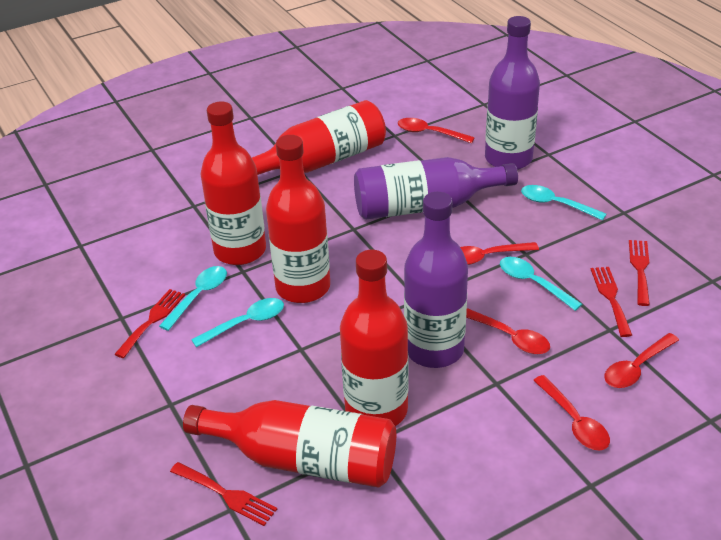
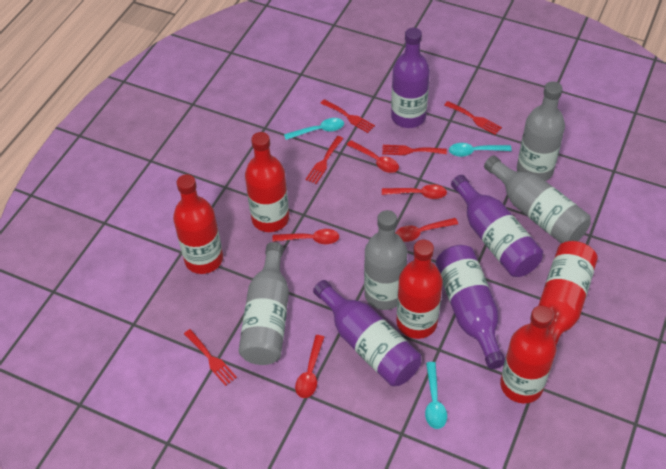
grey bottle: 0 -> 4
purple bottle: 3 -> 4
red fork: 4 -> 5
turquoise spoon: 4 -> 3

